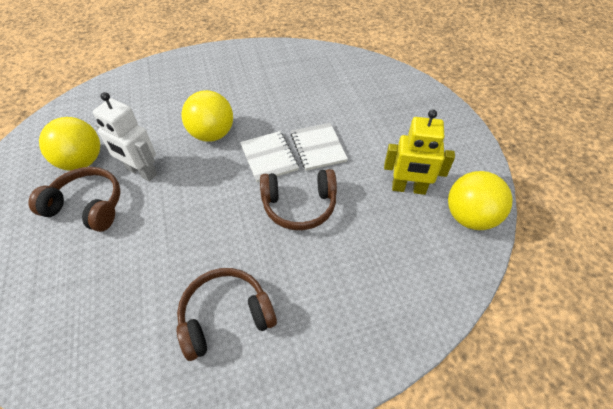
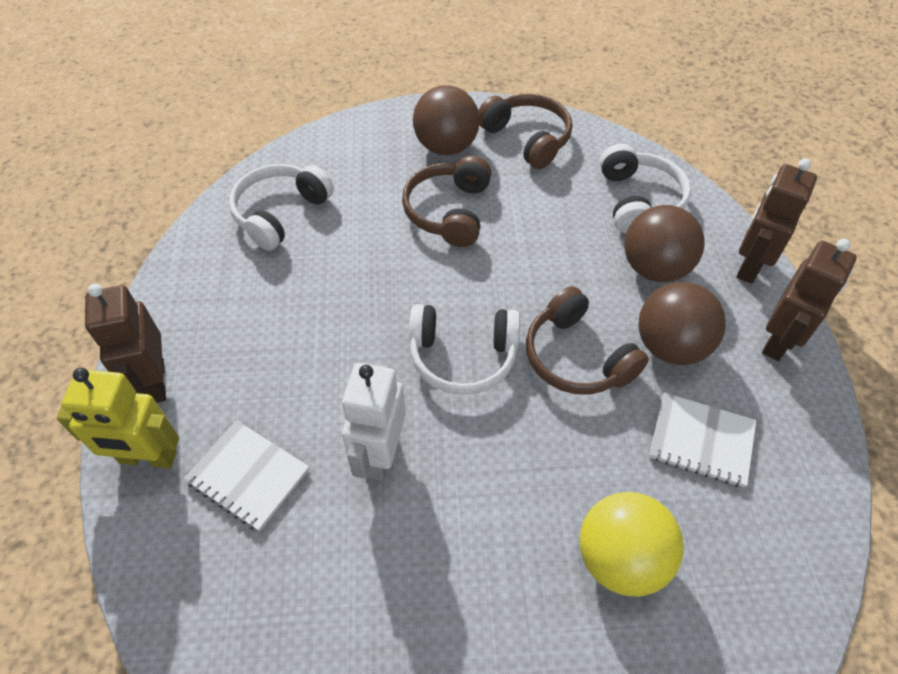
brown ball: 0 -> 3
brown robot: 0 -> 3
white headphones: 0 -> 3
yellow ball: 3 -> 1

